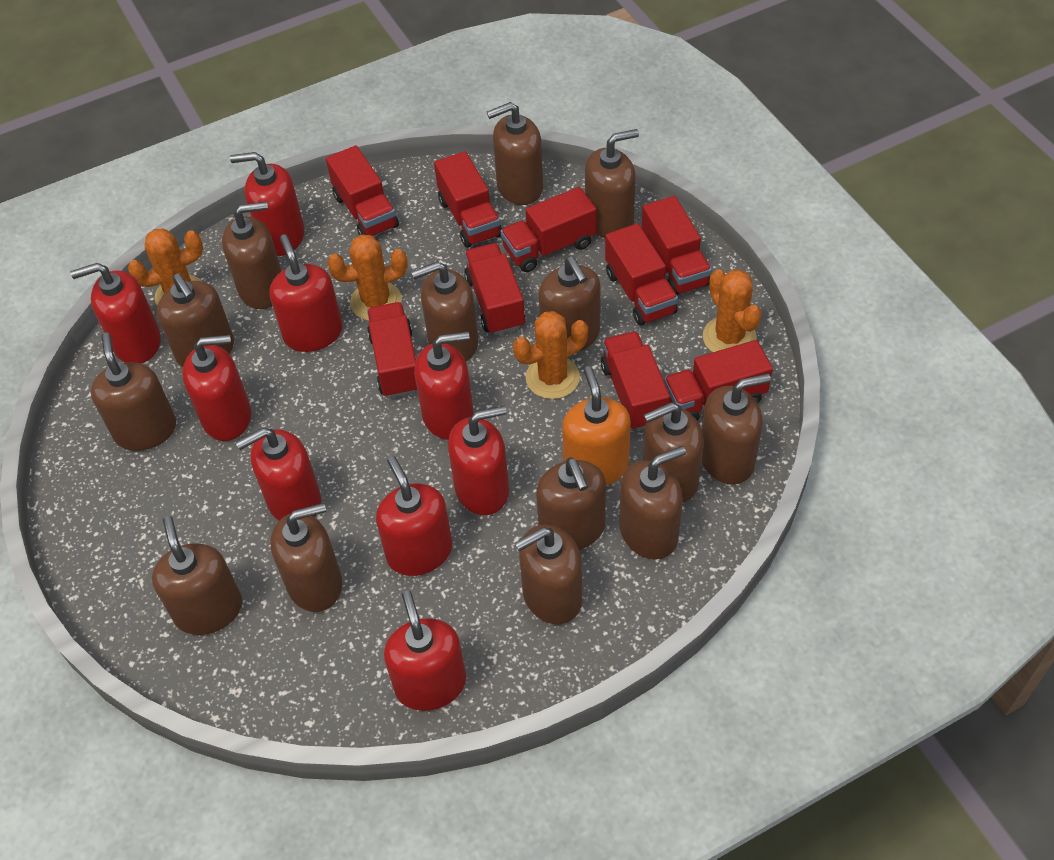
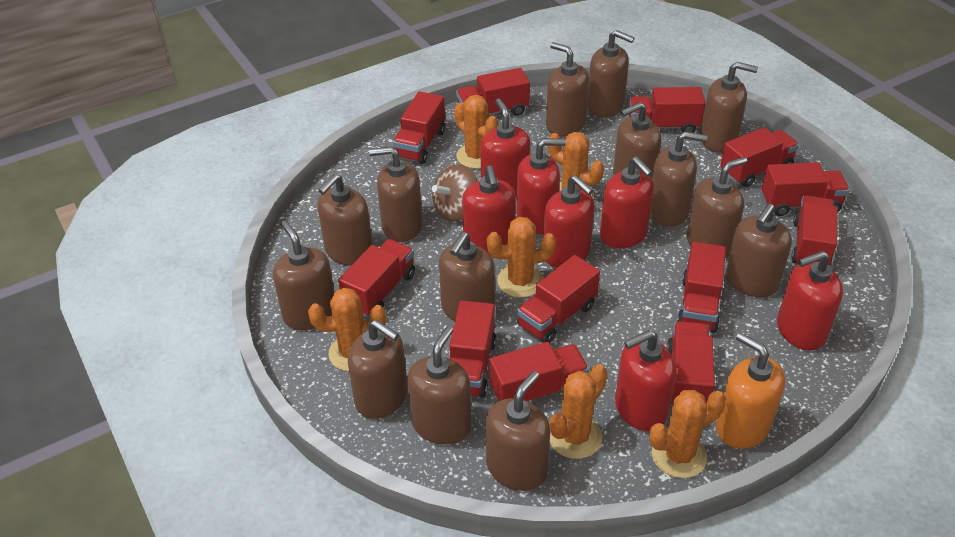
brown spinning top: 0 -> 1
orange cactus: 4 -> 6
red soap dispenser: 9 -> 7
red truck: 9 -> 12

